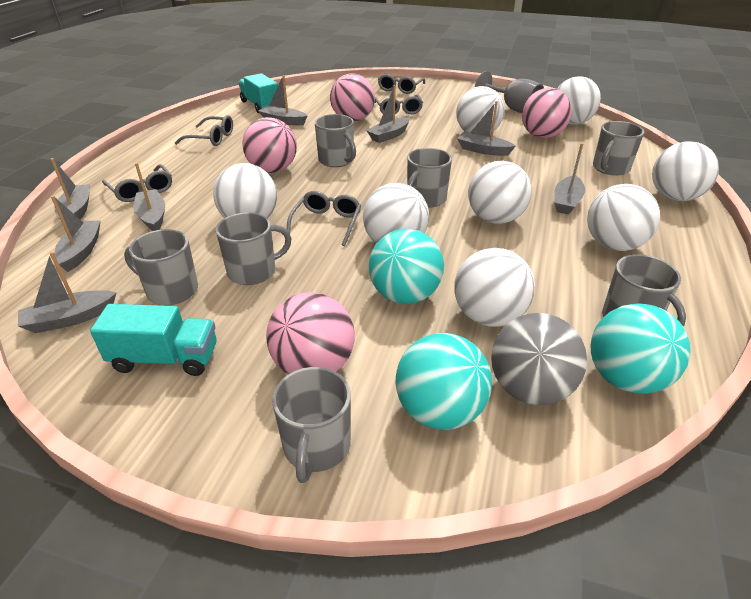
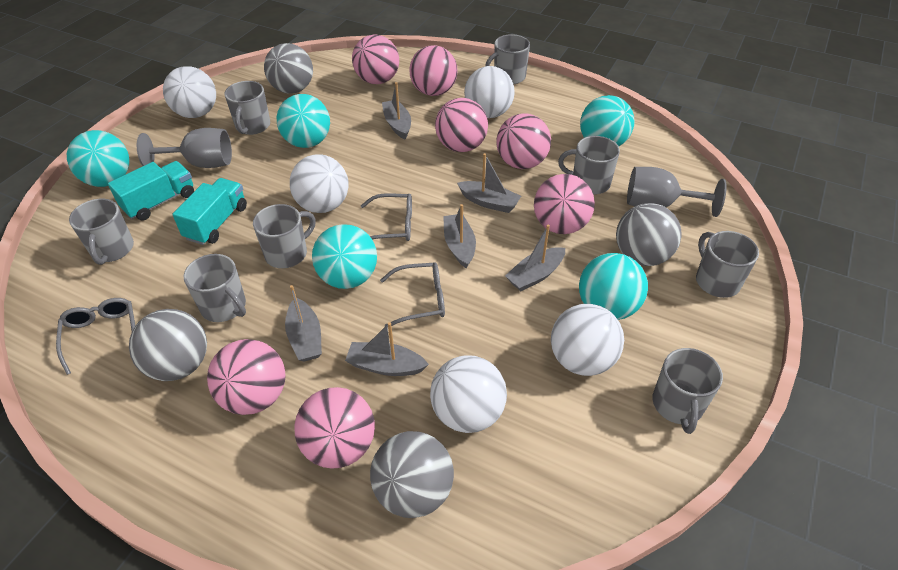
grey ball: 1 -> 4
grey boat: 8 -> 6
grey glasses: 5 -> 3
grey goblet: 1 -> 2
grey mug: 7 -> 8
pink ball: 4 -> 7
turquoise ball: 3 -> 5
white ball: 8 -> 5

